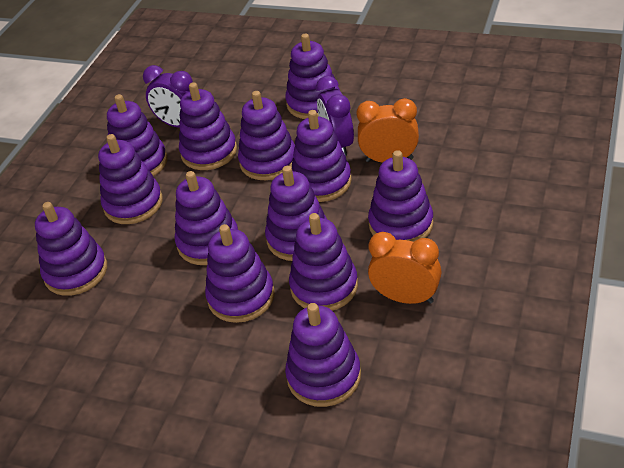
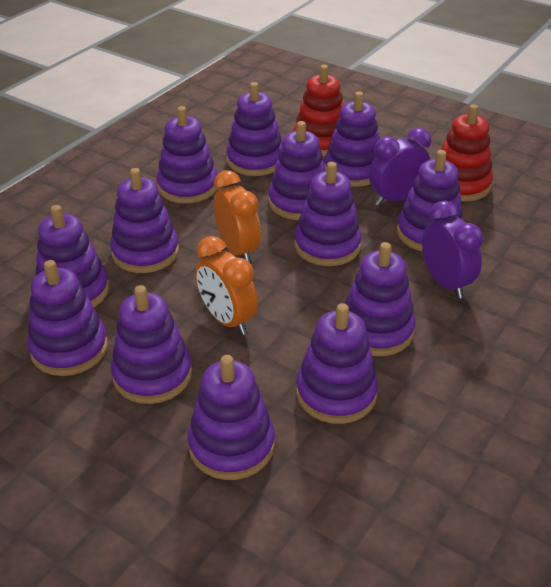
red stacking toy: 0 -> 2

